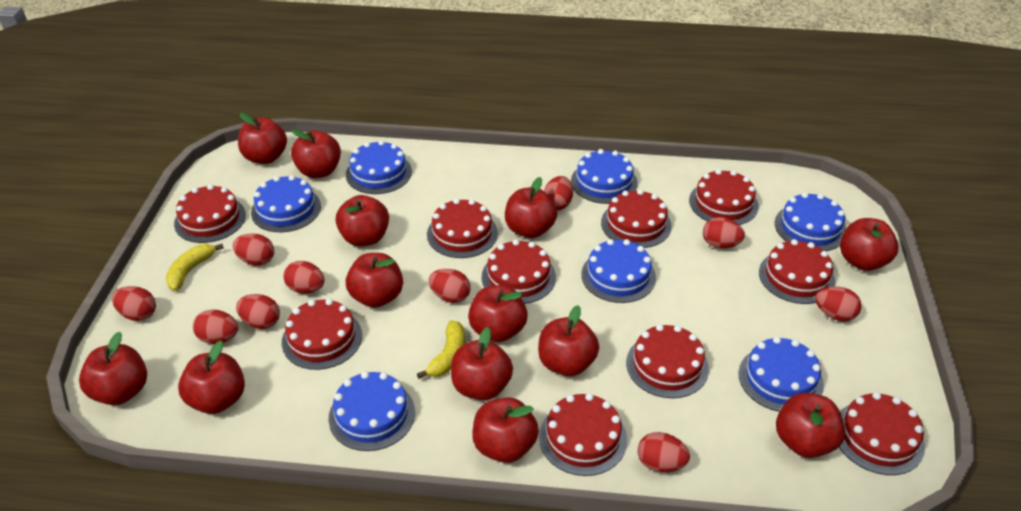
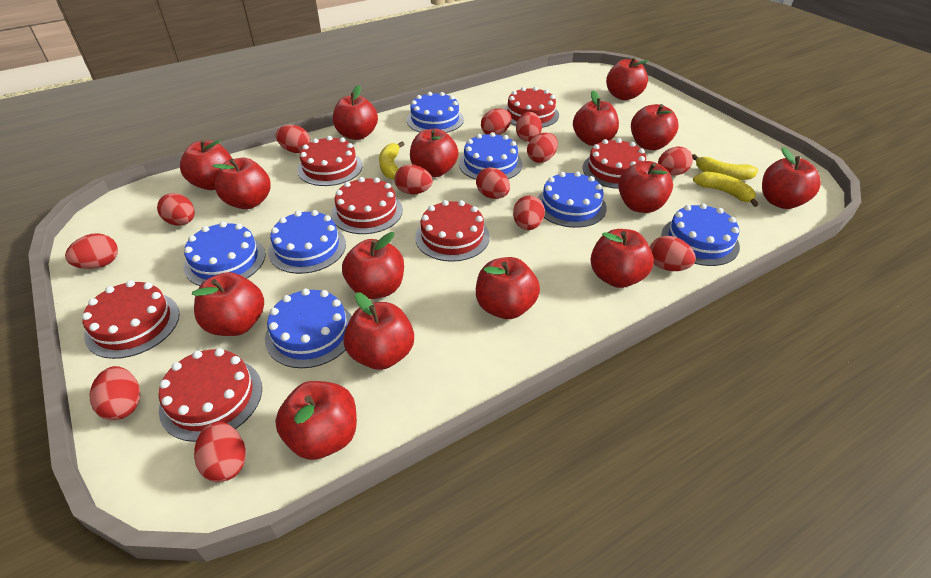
red apple: 13 -> 15
red cake: 10 -> 7
red egg: 10 -> 13
yellow banana: 2 -> 3

